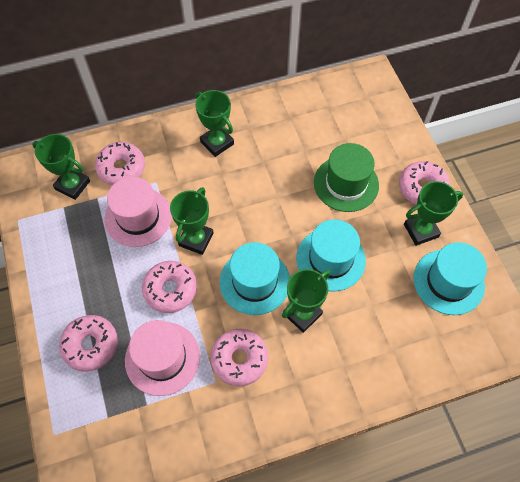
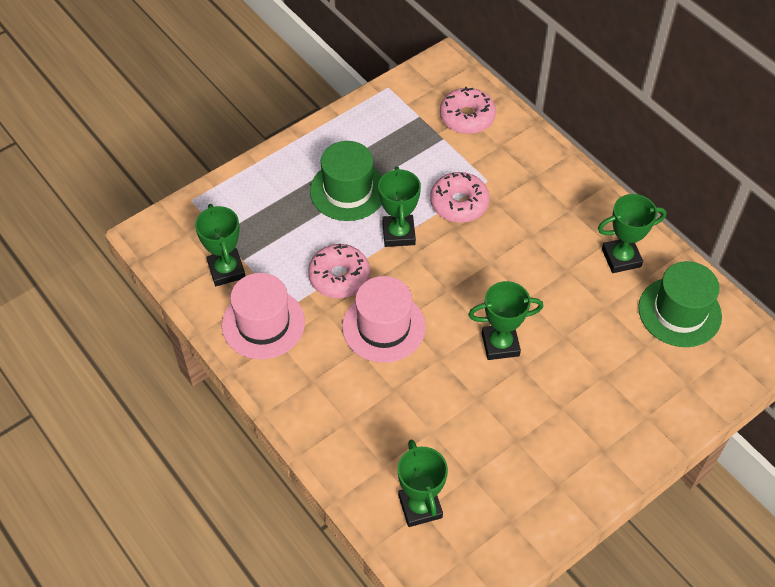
green hat: 1 -> 2
pink donut: 5 -> 3
turquoise hat: 3 -> 0

